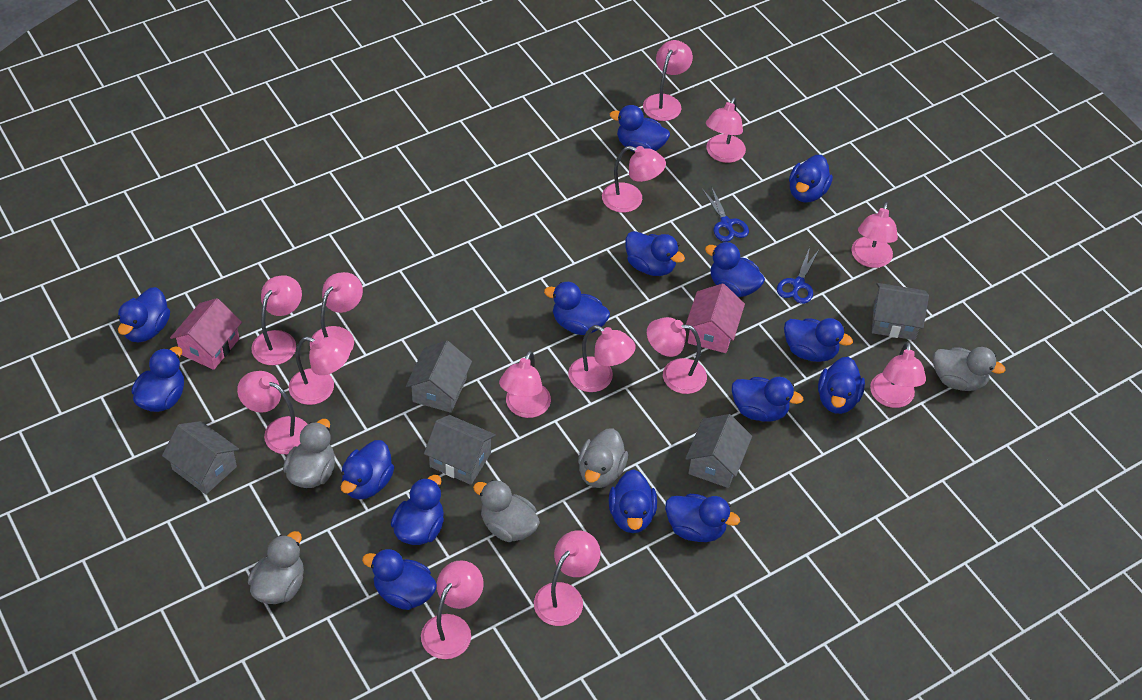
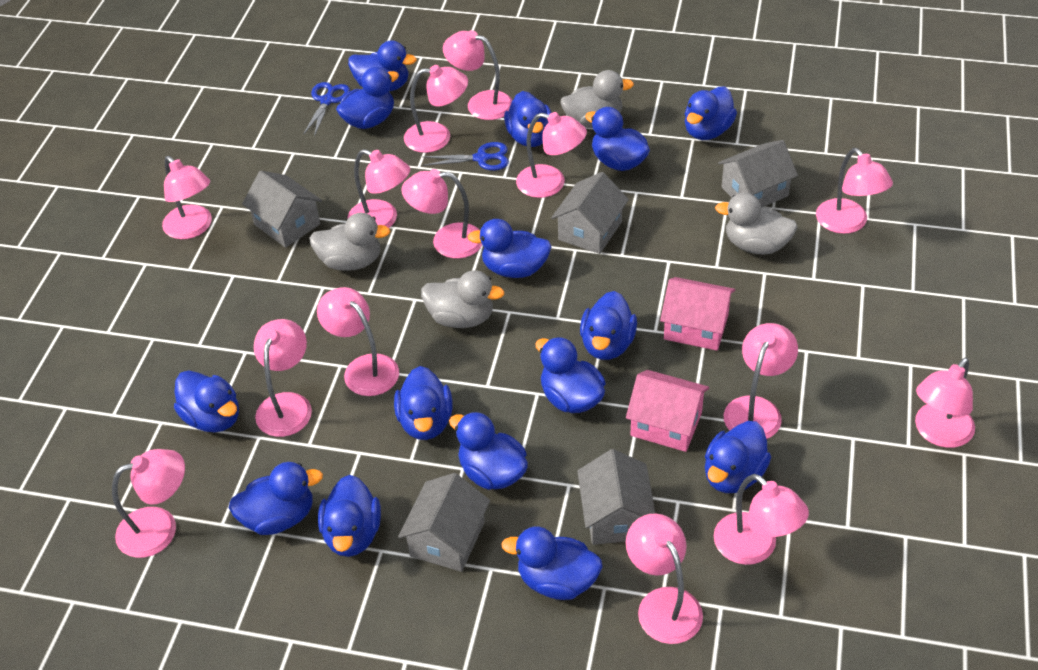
grey duck: 5 -> 4

